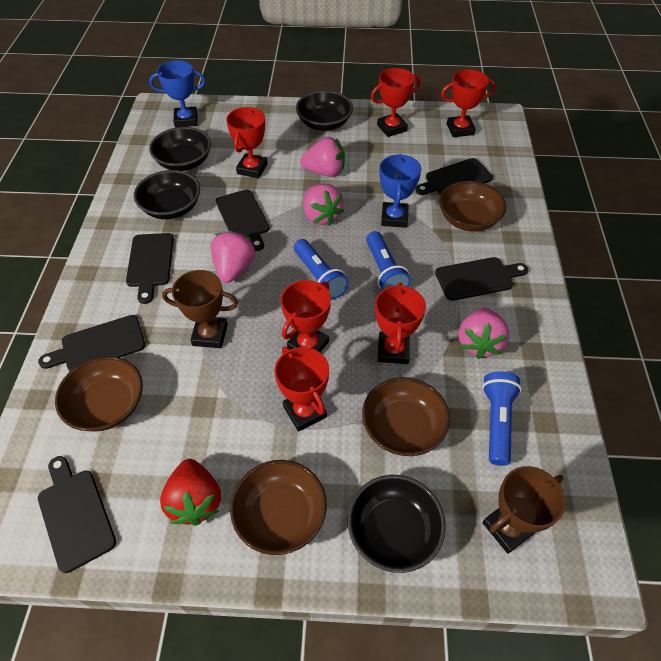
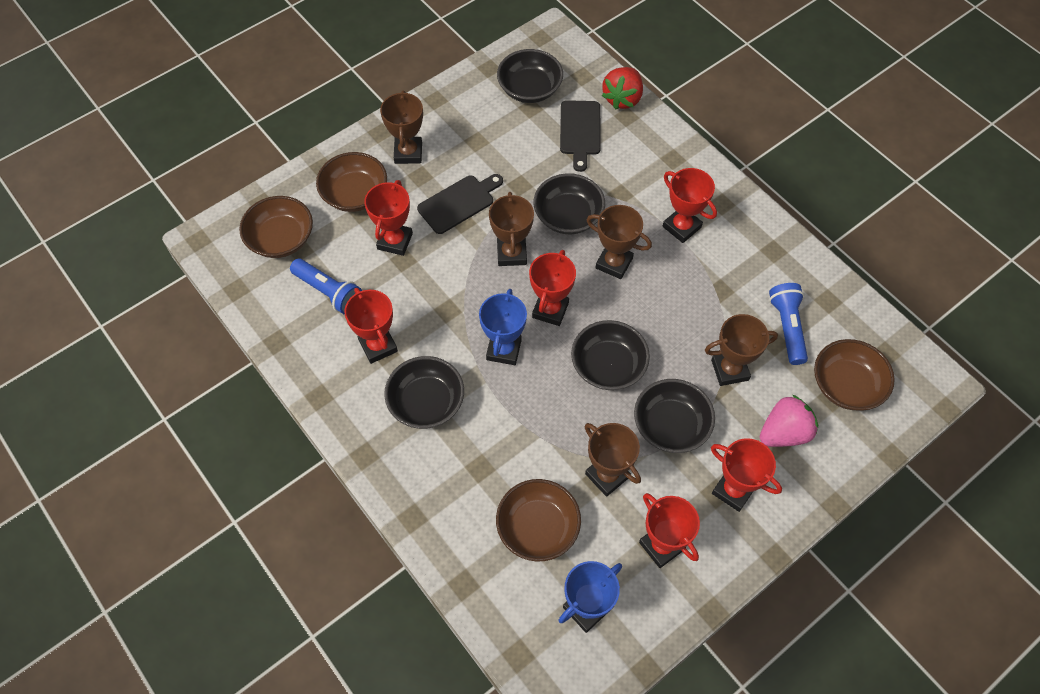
black bowl: 4 -> 5
black cutting board: 6 -> 2
blue flashlight: 3 -> 2
brown trophy: 2 -> 5
pink strawberry: 4 -> 1

